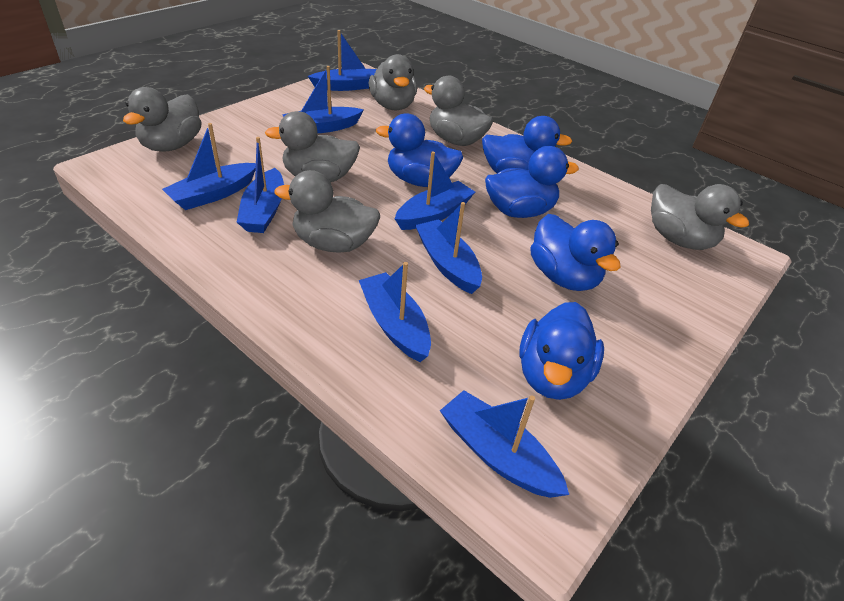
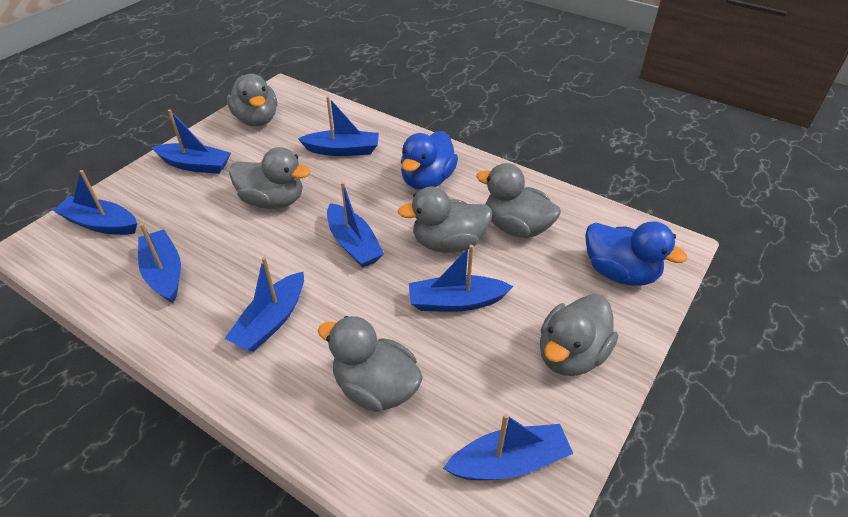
blue duck: 5 -> 2

